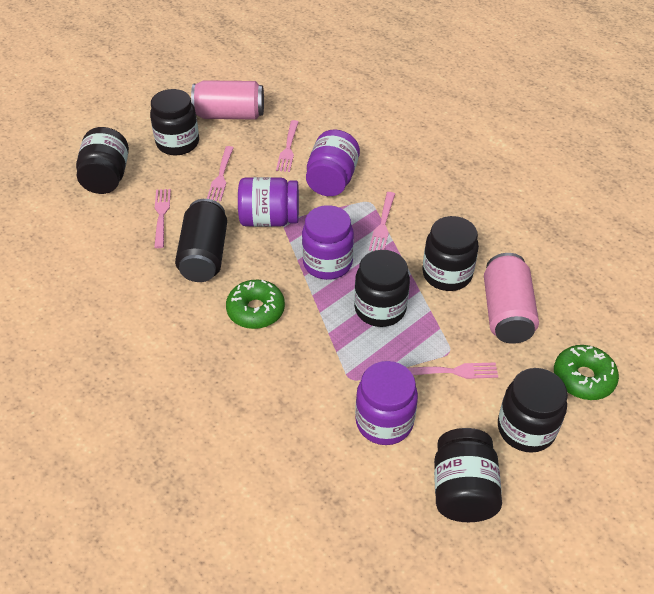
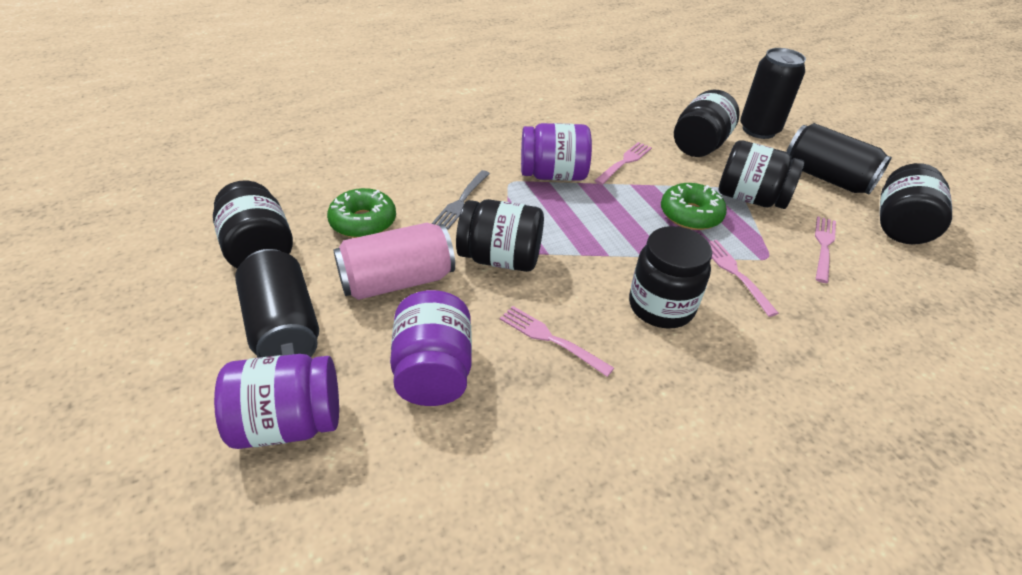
black can: 1 -> 3
grey fork: 0 -> 1
pink can: 2 -> 1
pink fork: 5 -> 4
purple jar: 4 -> 3

